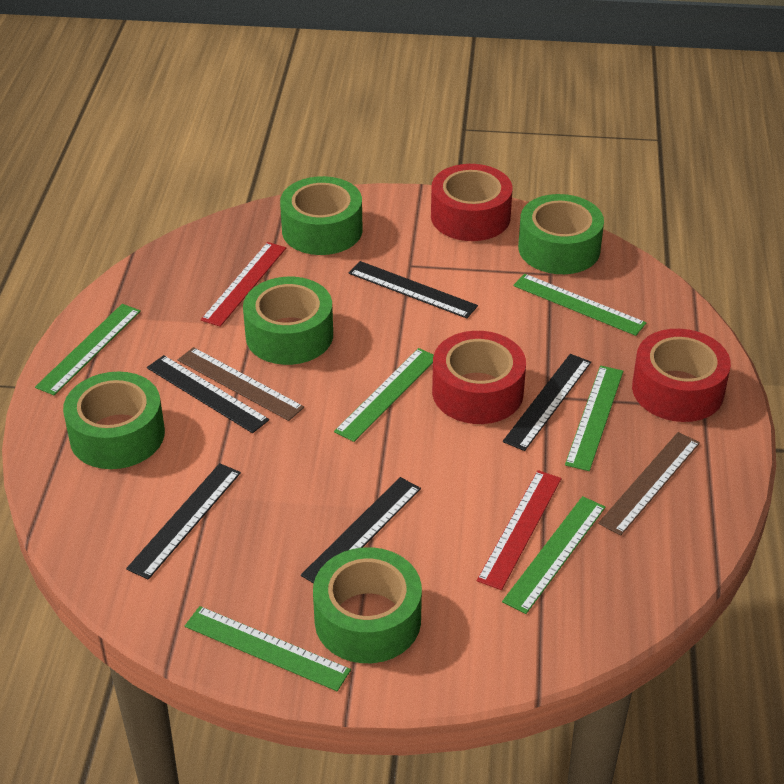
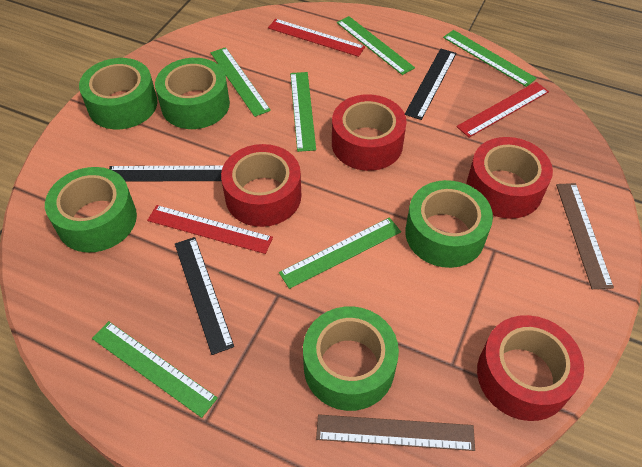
black ruler: 5 -> 3
red ruler: 2 -> 3
red tape: 3 -> 4

